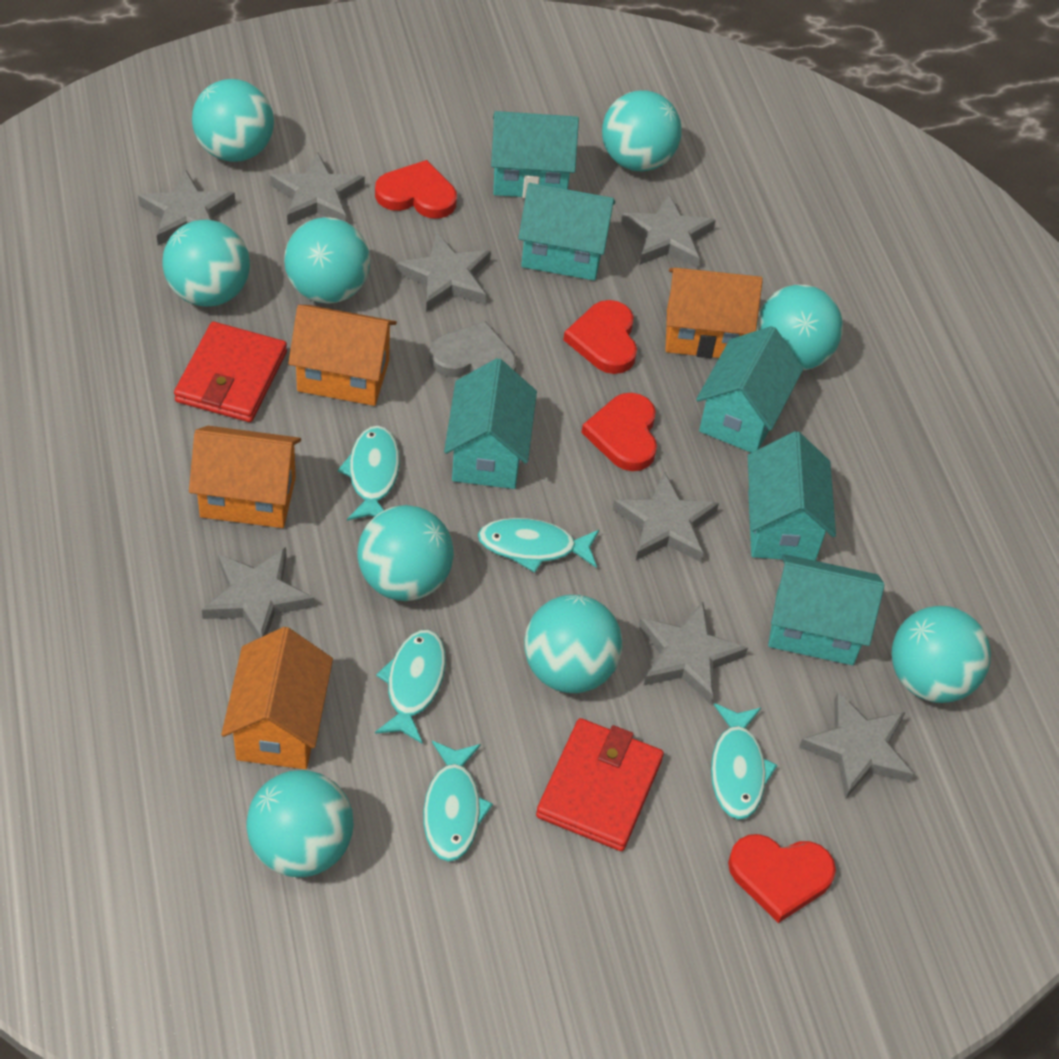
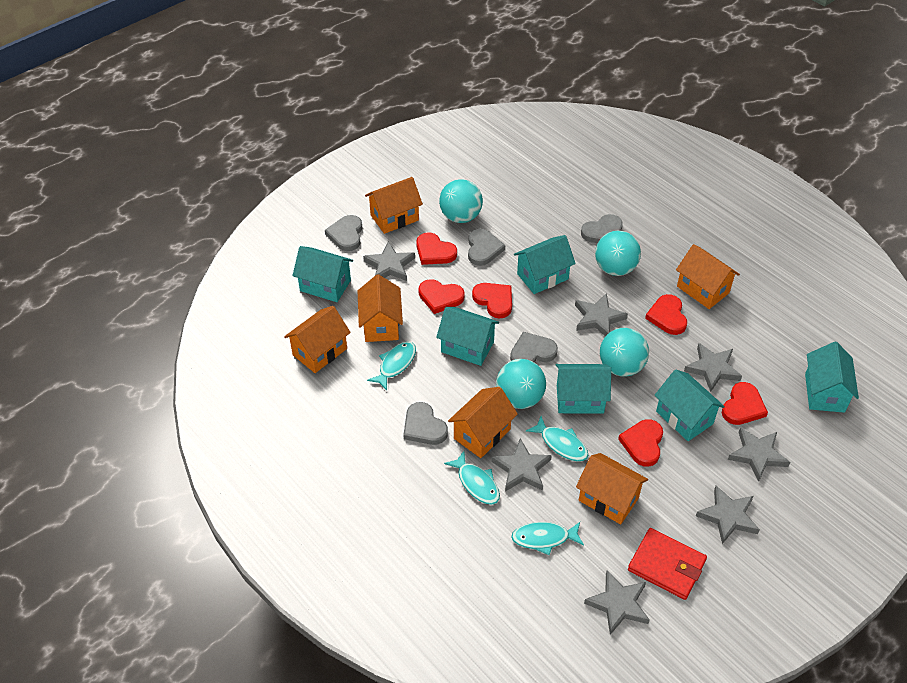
grey heart: 1 -> 5
grey star: 8 -> 7
orange house: 4 -> 6
red heart: 4 -> 6
red wallet: 2 -> 1
turquoise ball: 9 -> 4
turquoise fish: 5 -> 4

